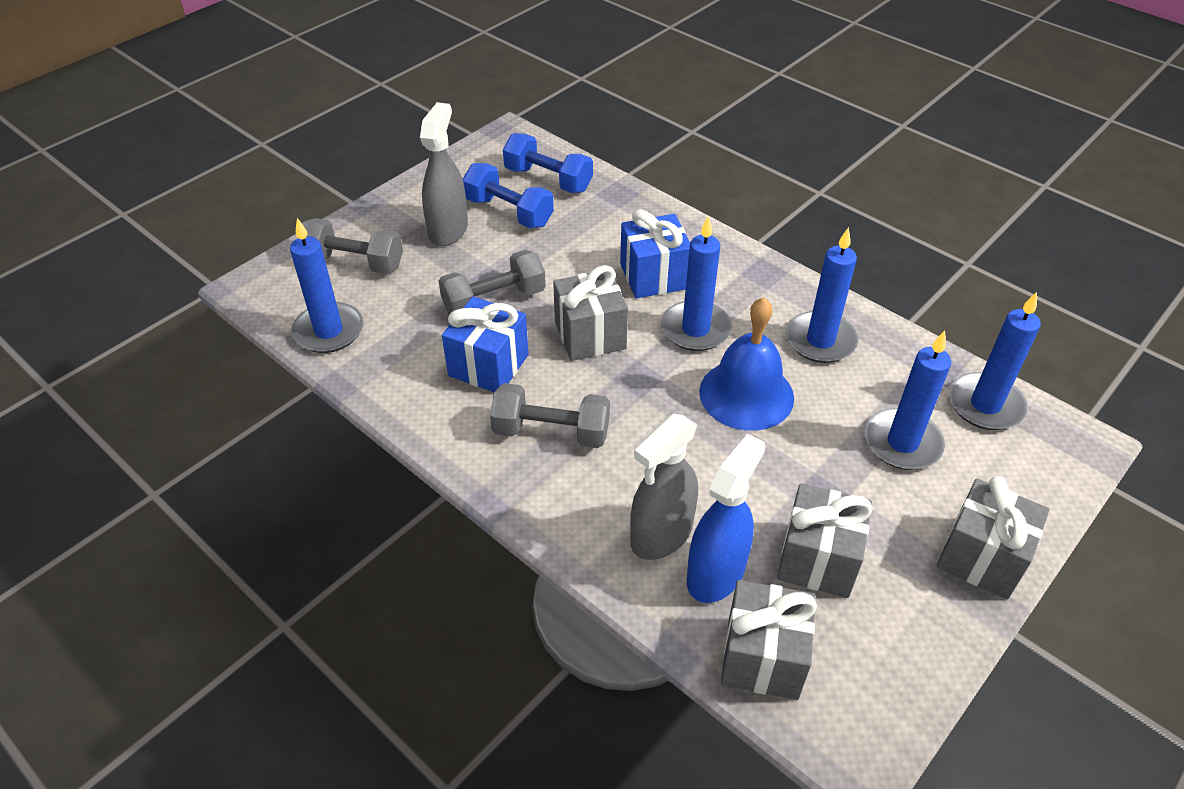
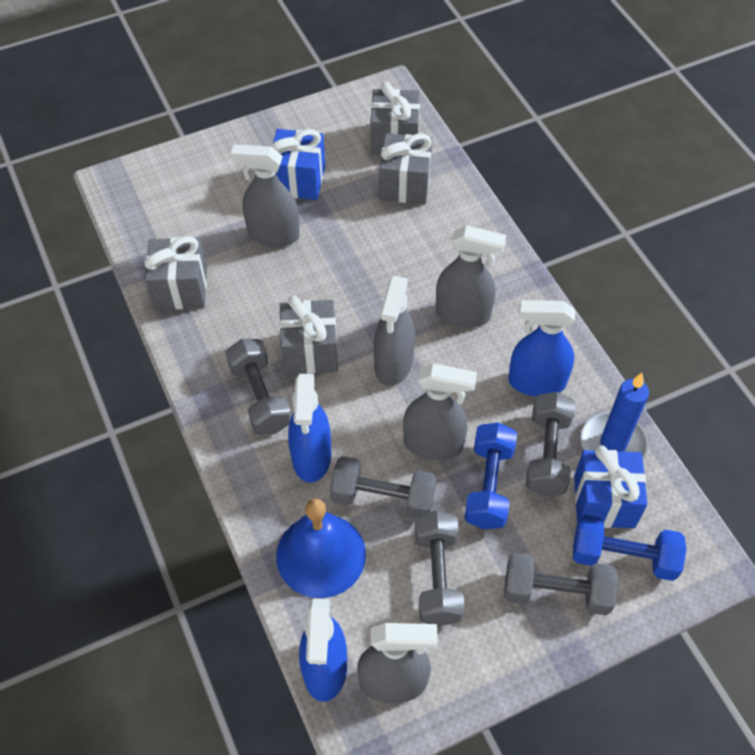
blue candle: 5 -> 1
blue spray bottle: 1 -> 3
grey dumbbell: 3 -> 5
grey spray bottle: 2 -> 5

